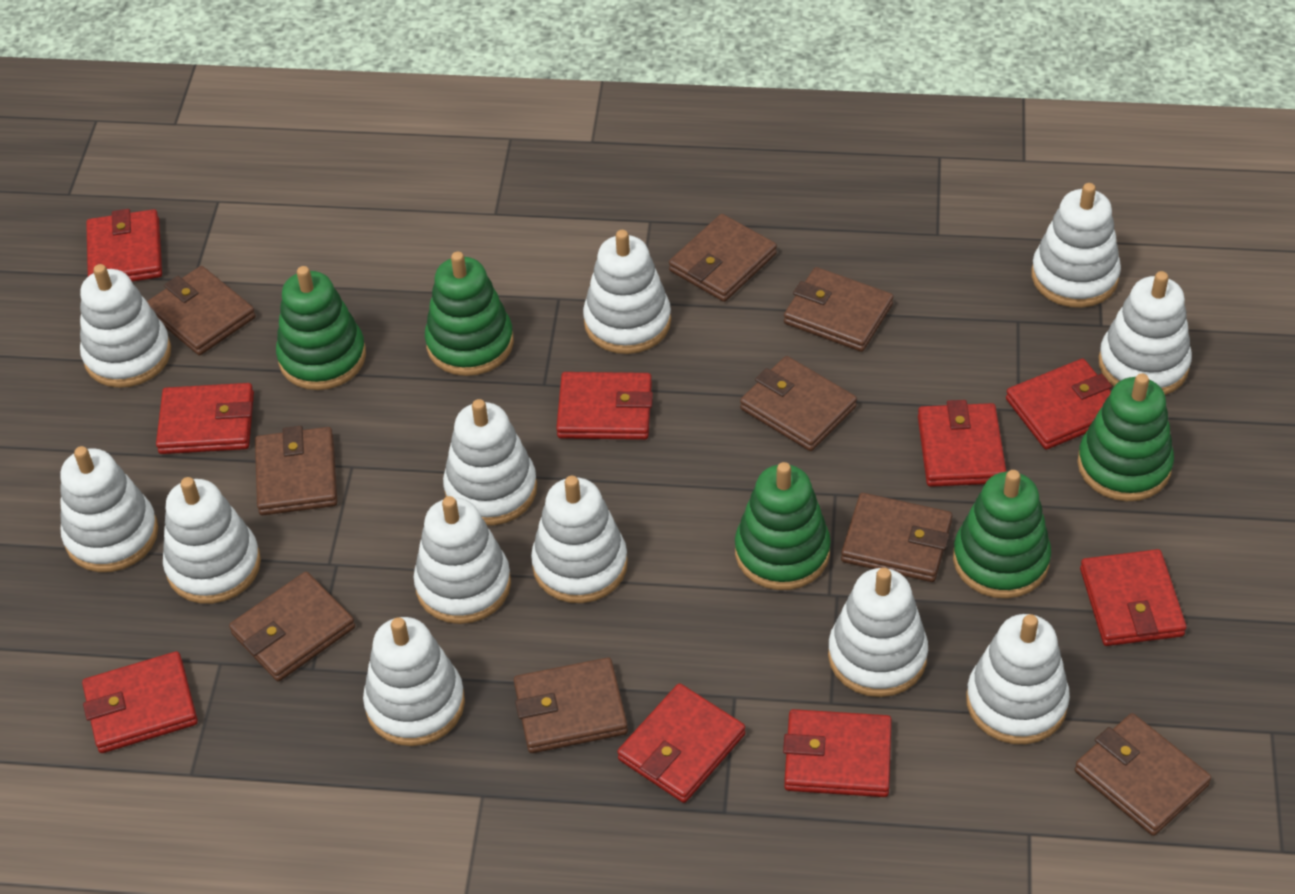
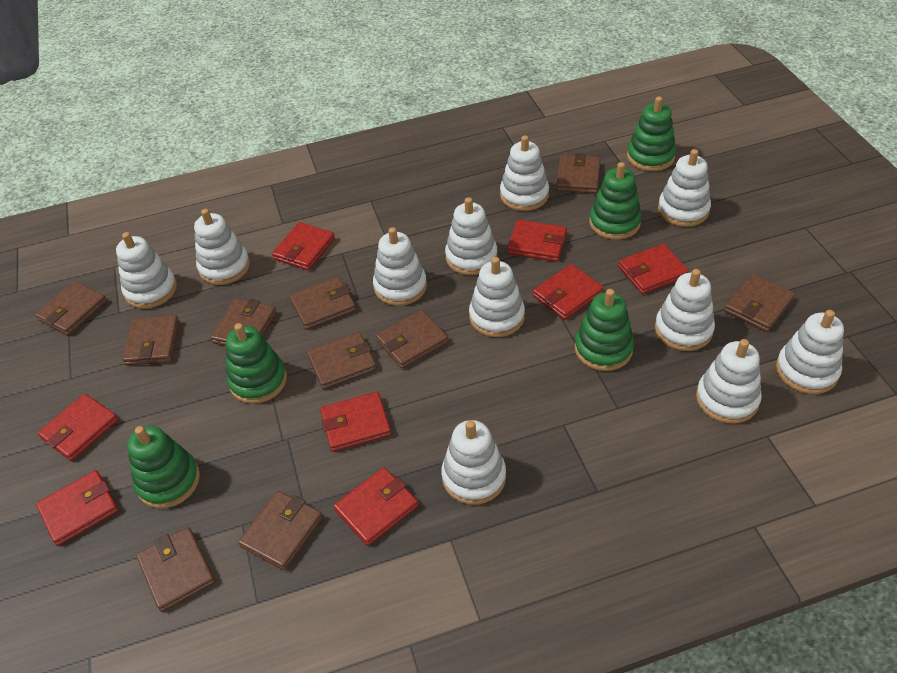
brown wallet: 9 -> 10
red wallet: 9 -> 8
white stacking toy: 12 -> 11

